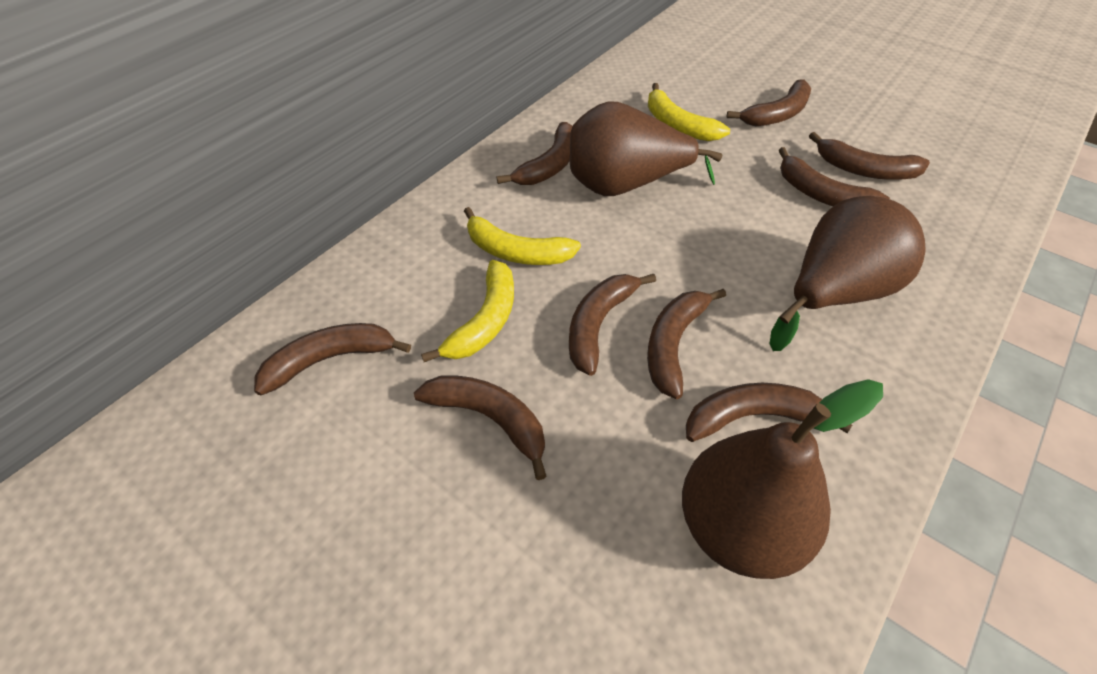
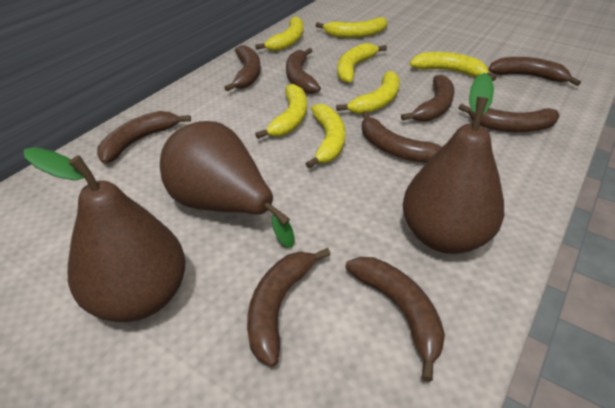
yellow banana: 3 -> 7

